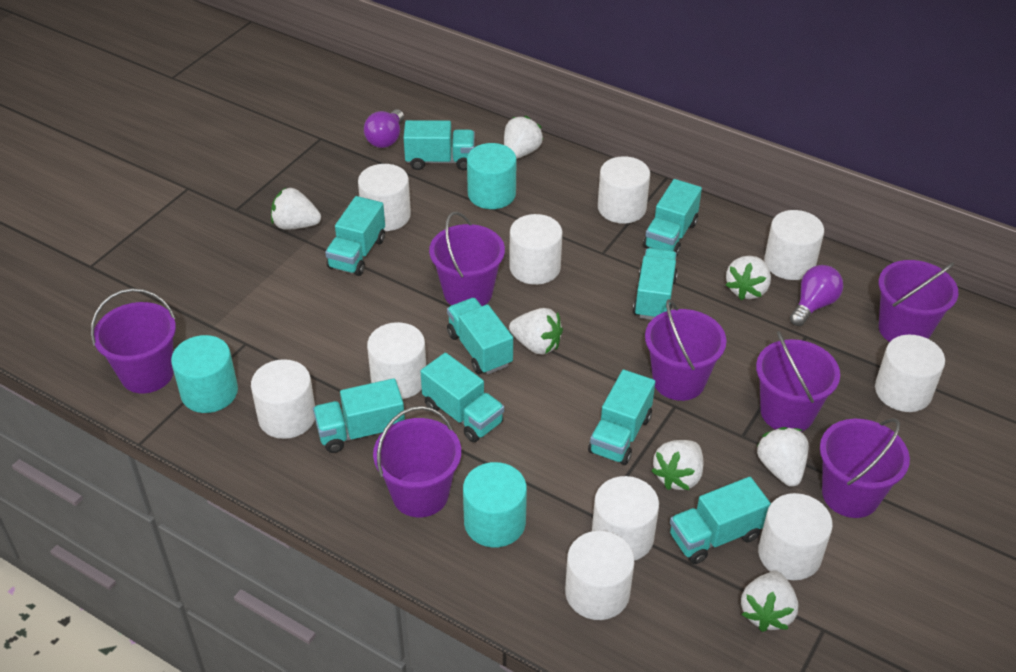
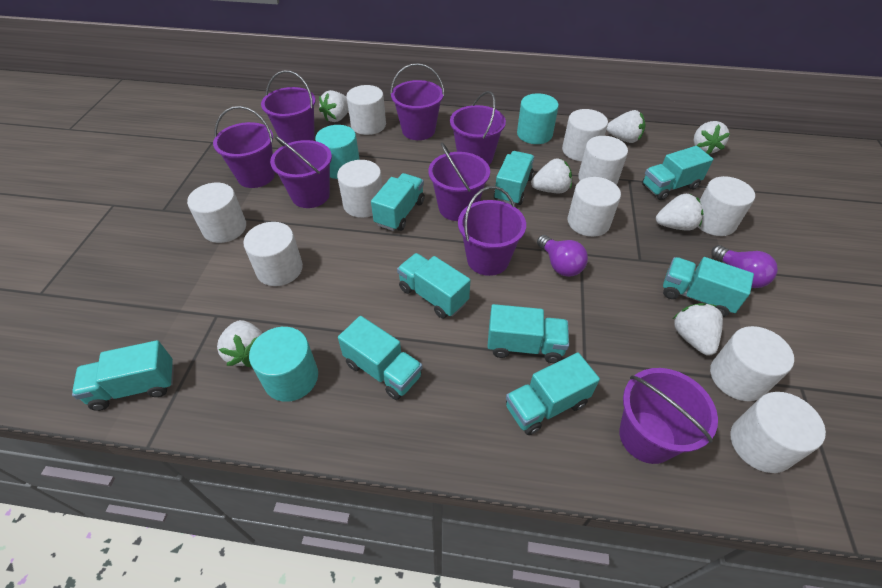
purple bucket: 7 -> 8

